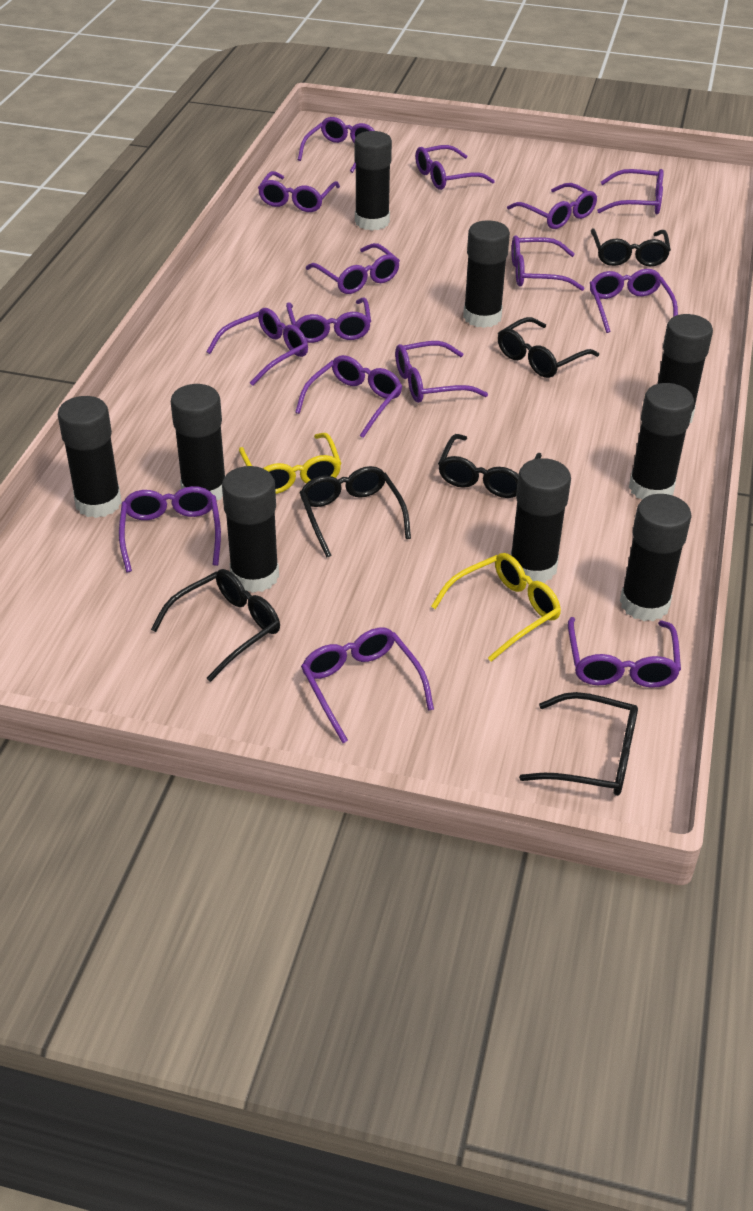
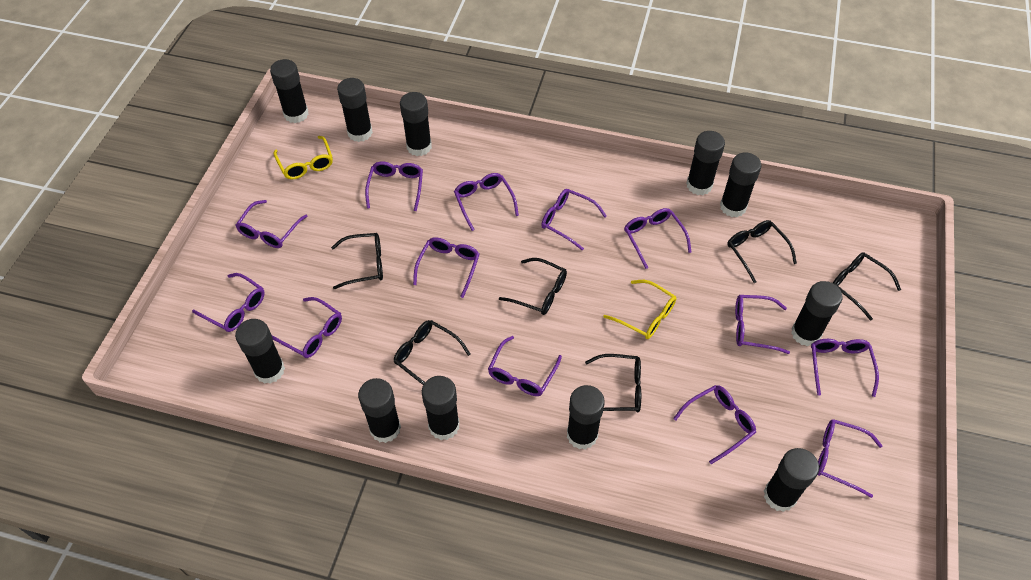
black glue stick: 9 -> 11
purple glasses: 15 -> 13

